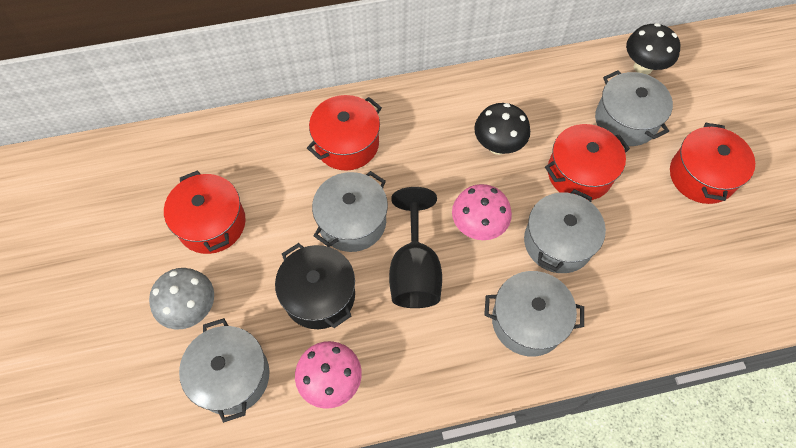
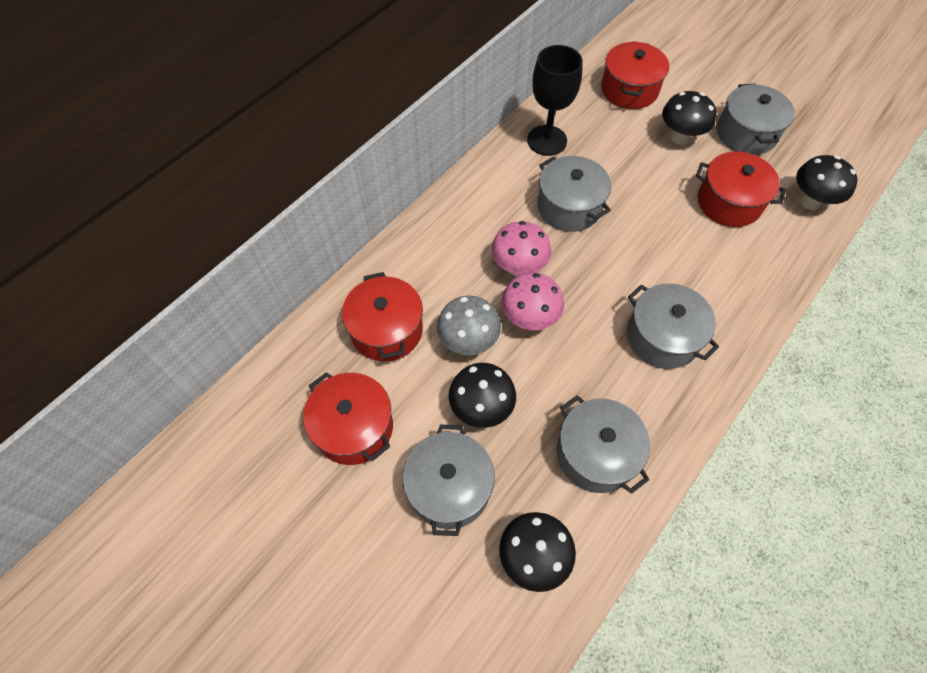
black mushroom: 2 -> 4
black pot: 1 -> 0

